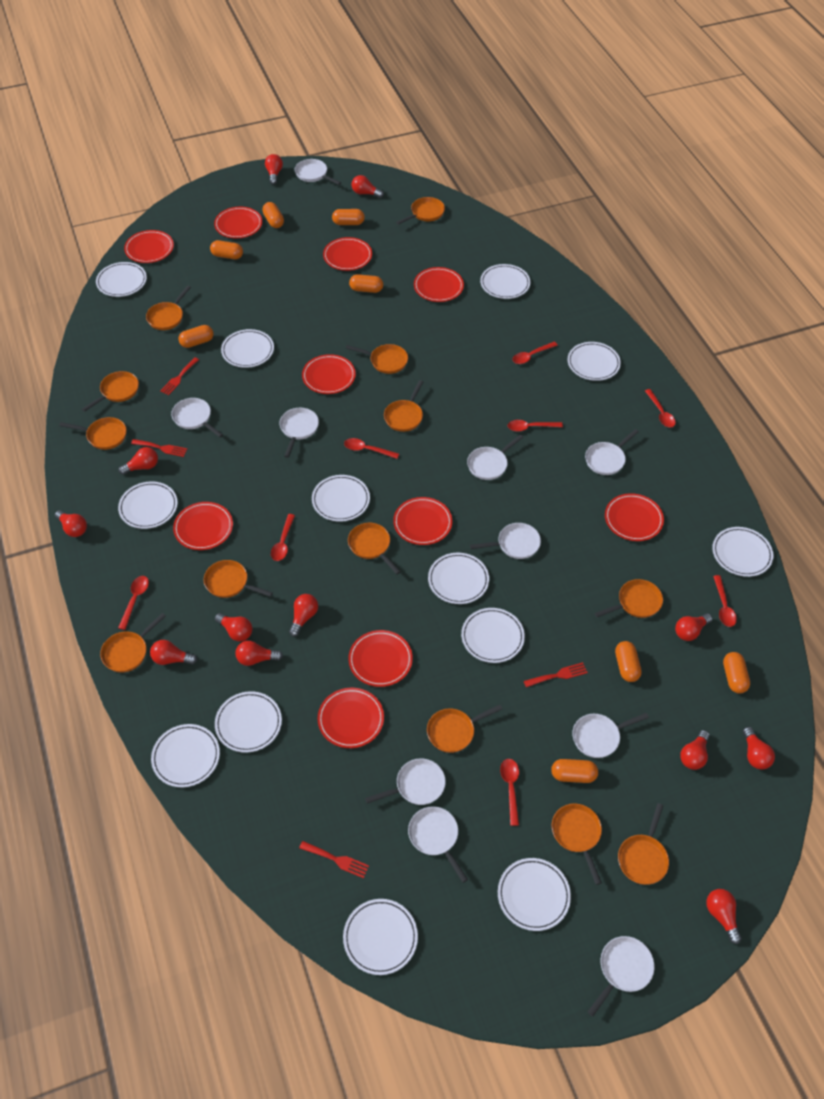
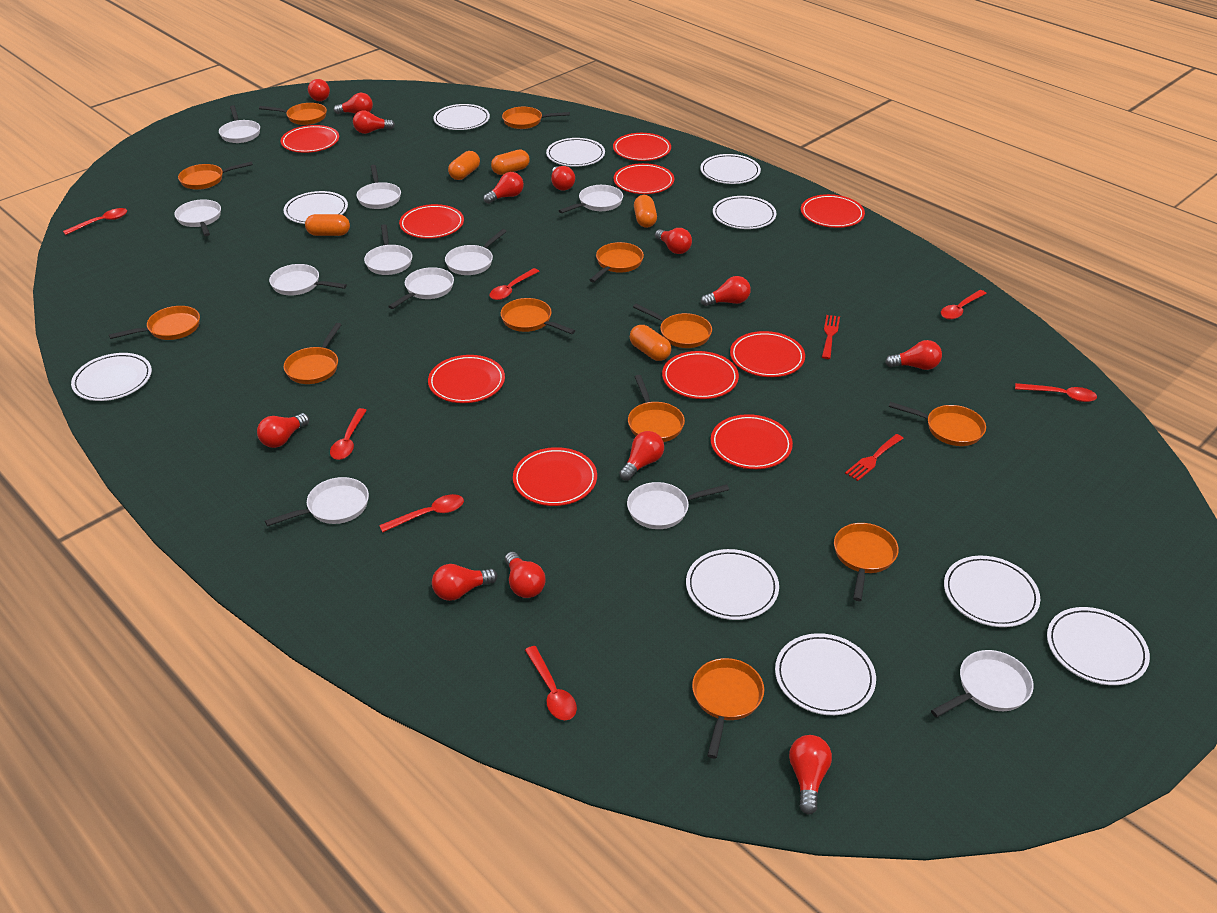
orange capsule: 8 -> 5
orange pan: 13 -> 12
red fork: 4 -> 2
red light bulb: 12 -> 13
red spoon: 8 -> 7
white pan: 10 -> 11
white plate: 13 -> 10

